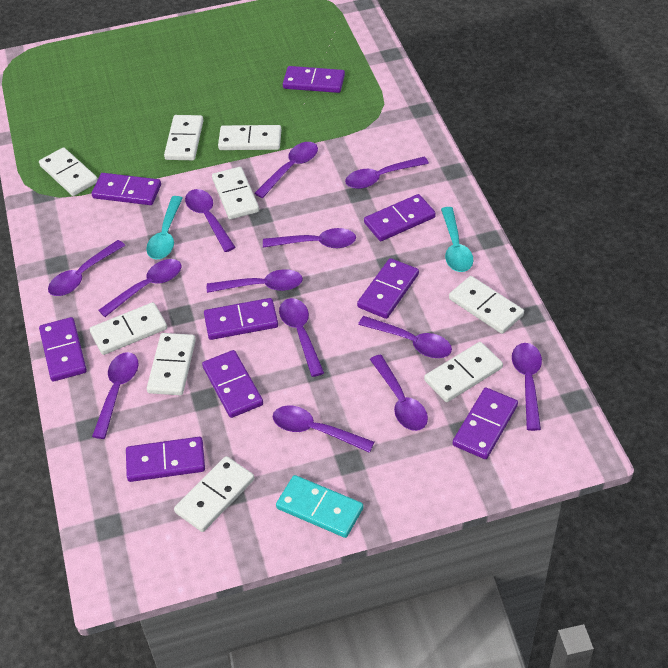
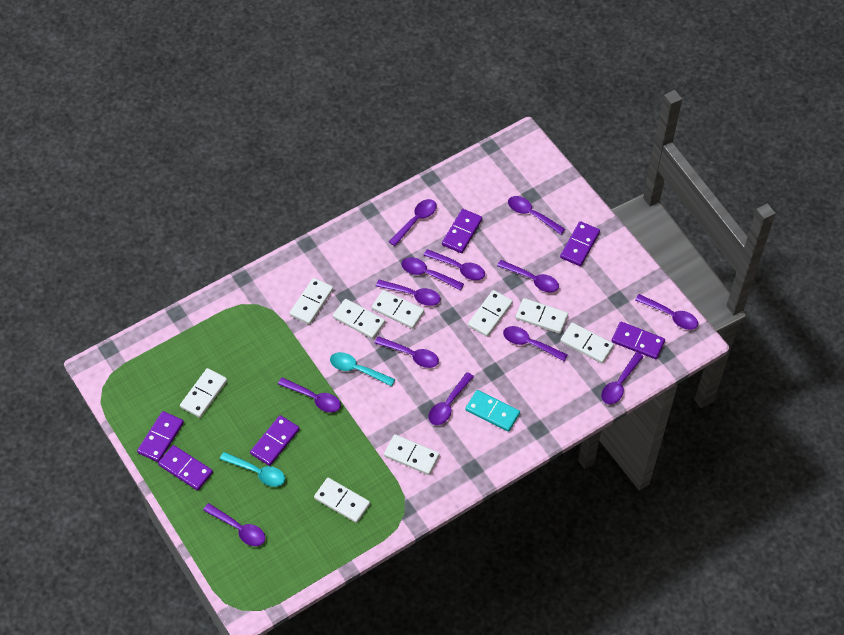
purple domino: 9 -> 6

